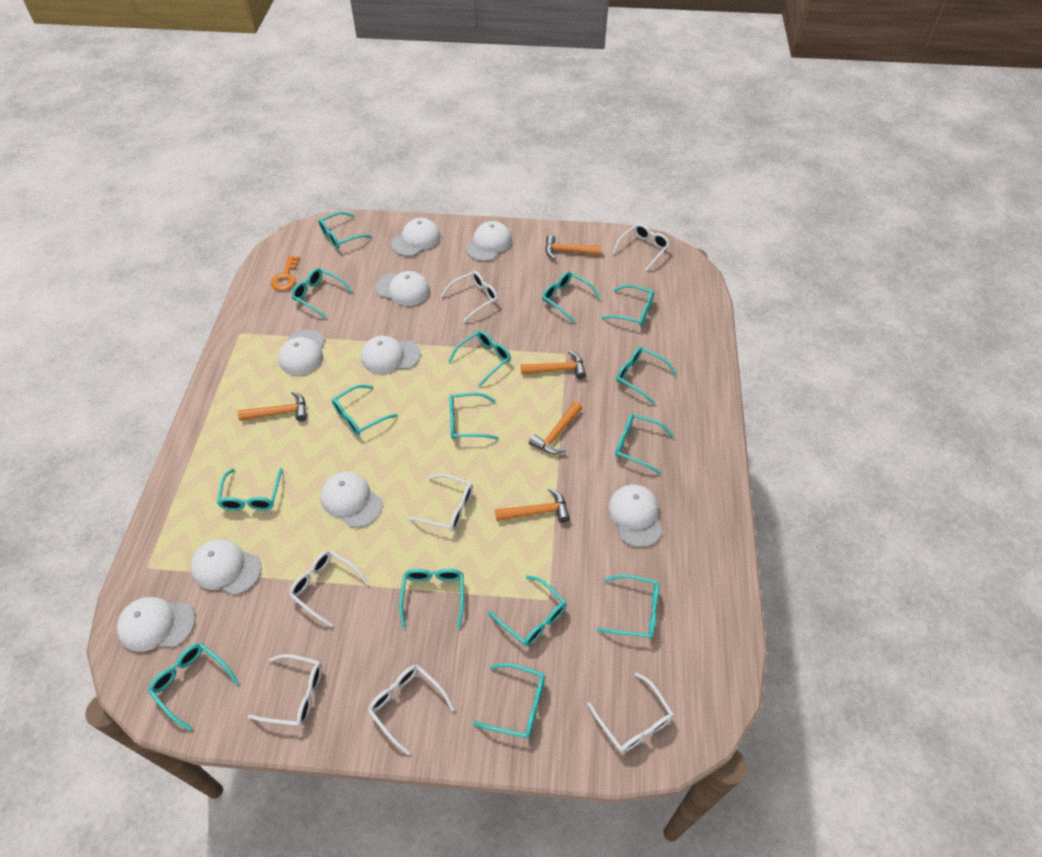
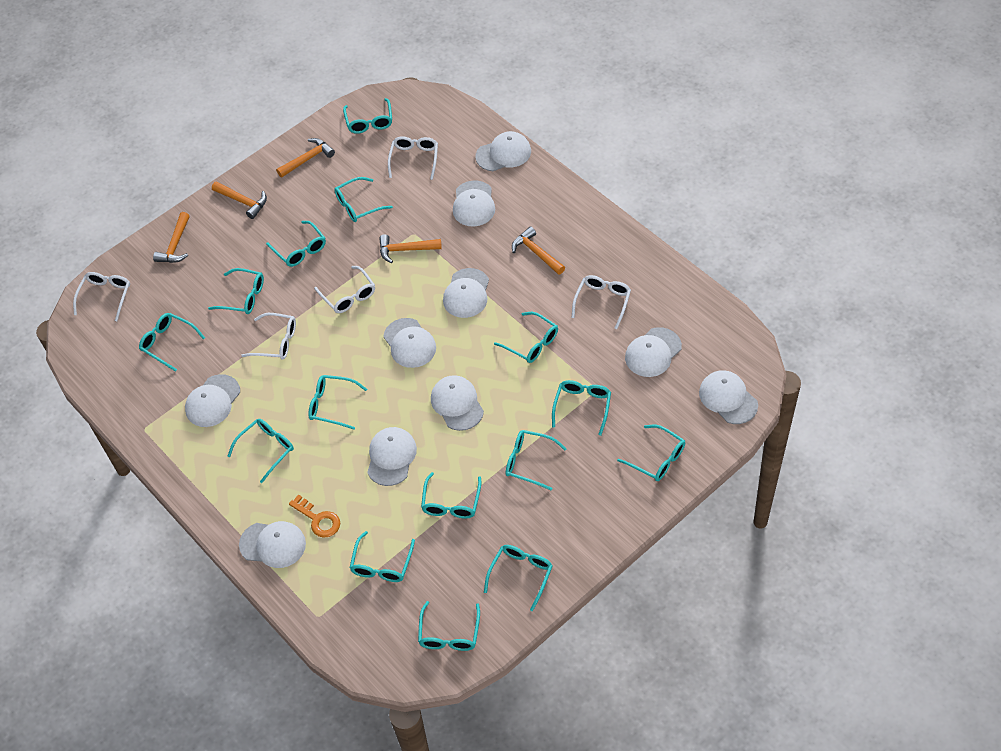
white cap: 9 -> 10
white glasses: 7 -> 5

